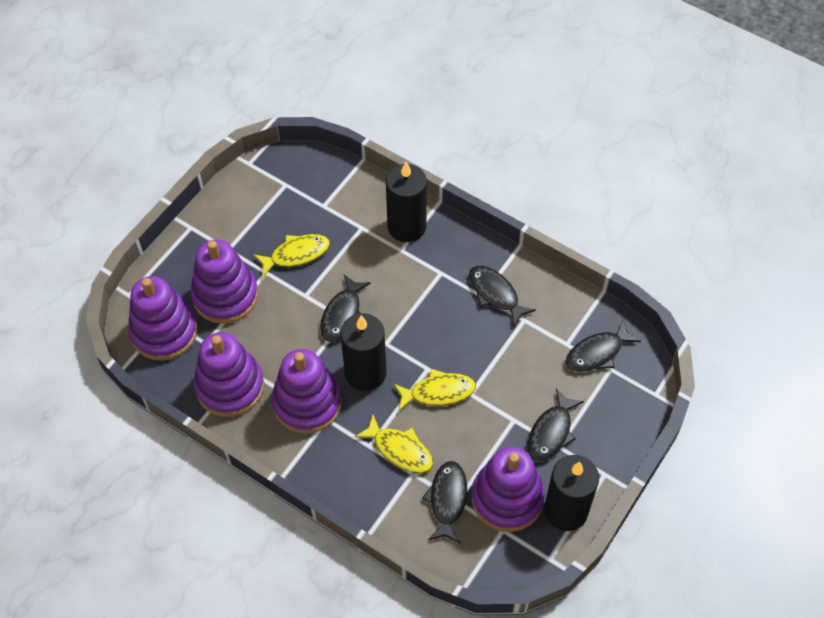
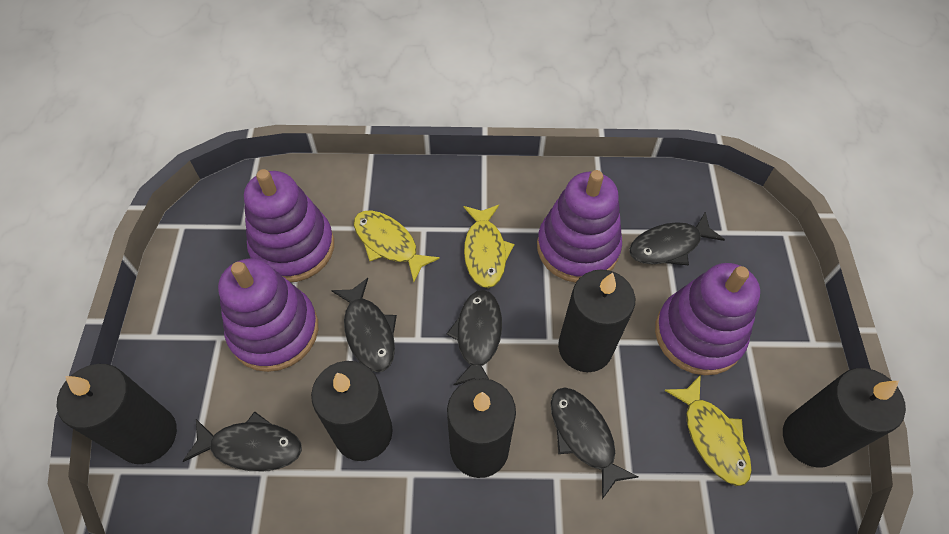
black candle: 3 -> 5
purple stacking toy: 5 -> 4

